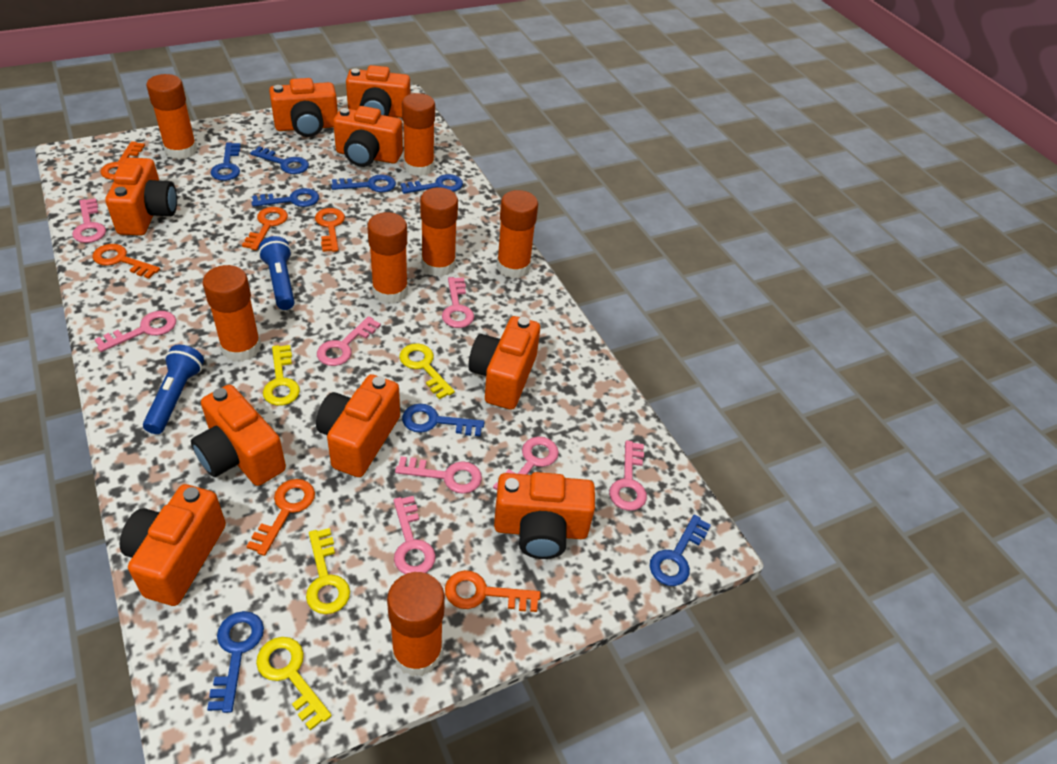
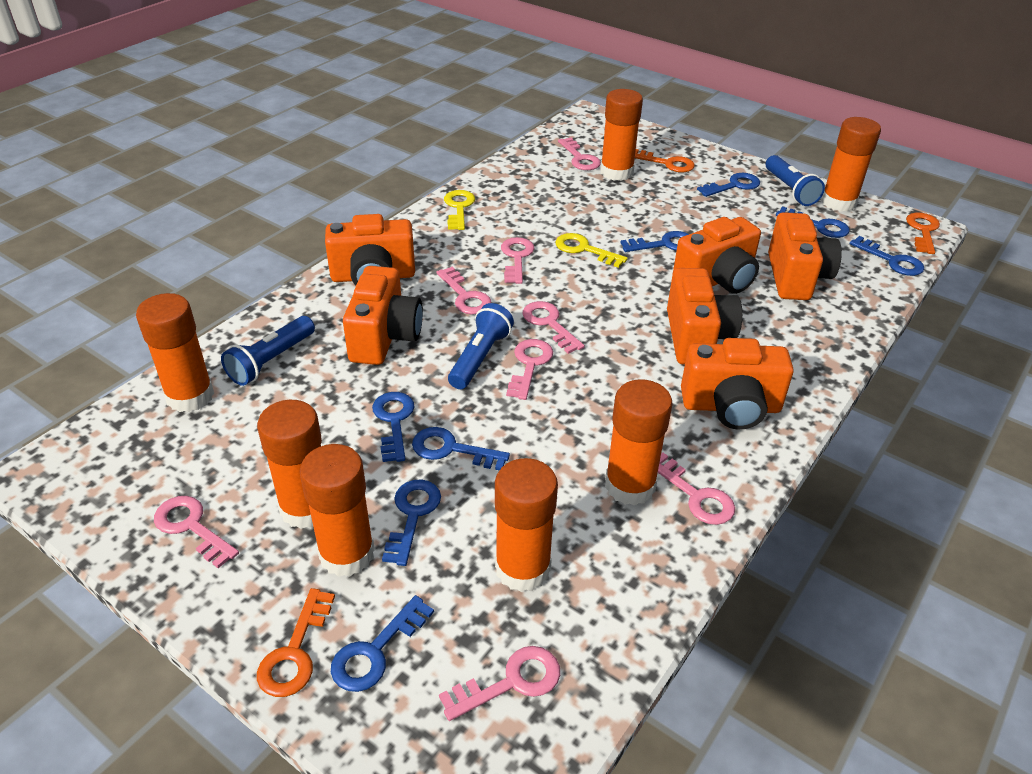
blue flashlight: 2 -> 3
orange camera: 9 -> 6
orange key: 6 -> 3
yellow key: 4 -> 2

